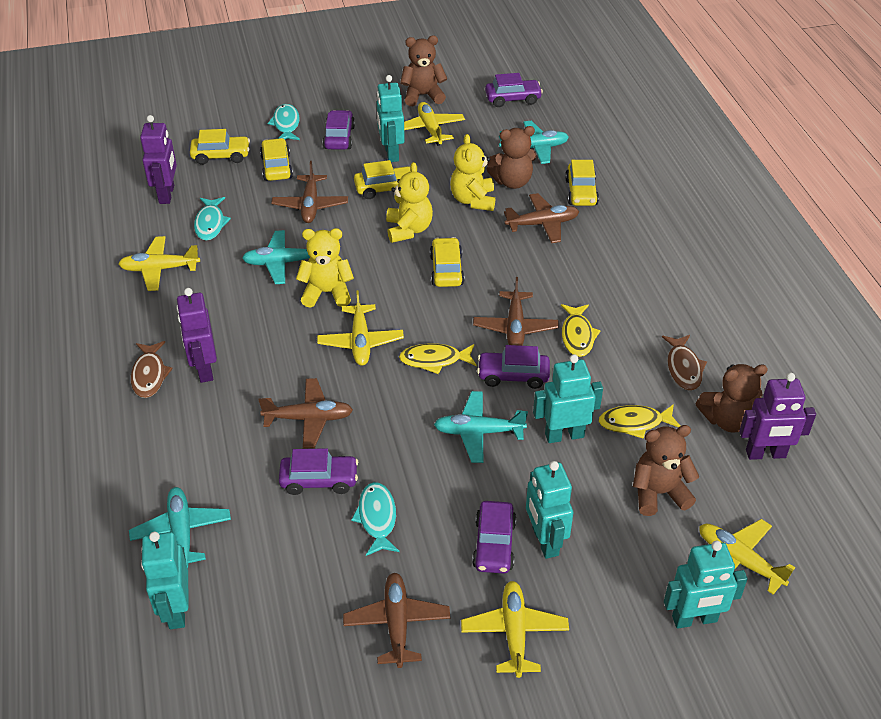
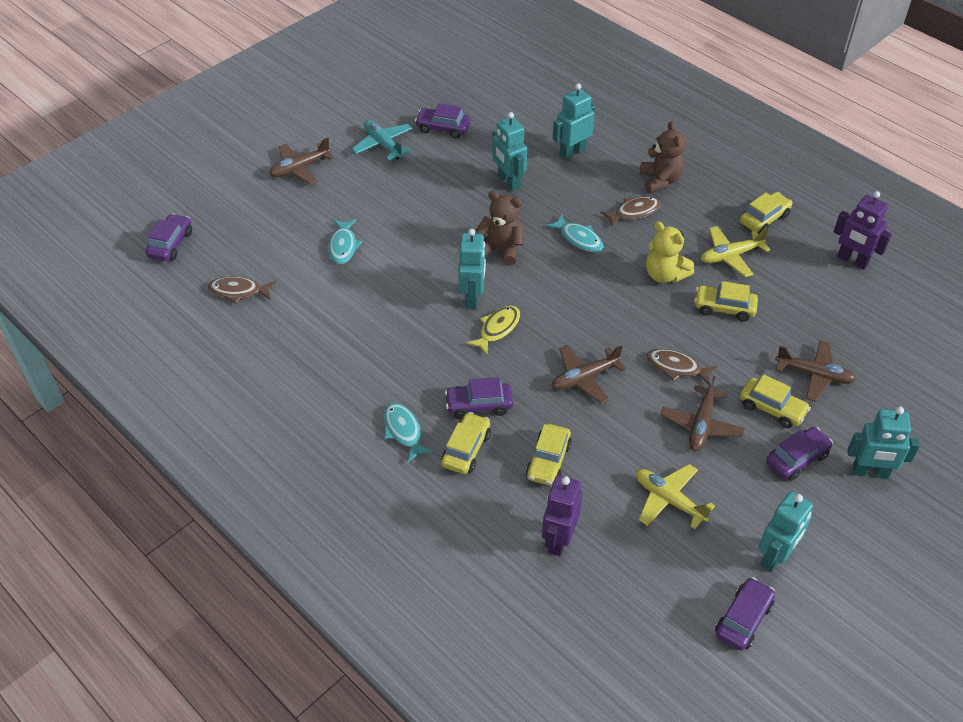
brown fish: 2 -> 3
brown plane: 5 -> 4
brown teddy bear: 4 -> 2
purple robot: 3 -> 2
turquoise plane: 4 -> 1
yellow fish: 3 -> 1
yellow plane: 5 -> 2
yellow teddy bear: 3 -> 1

